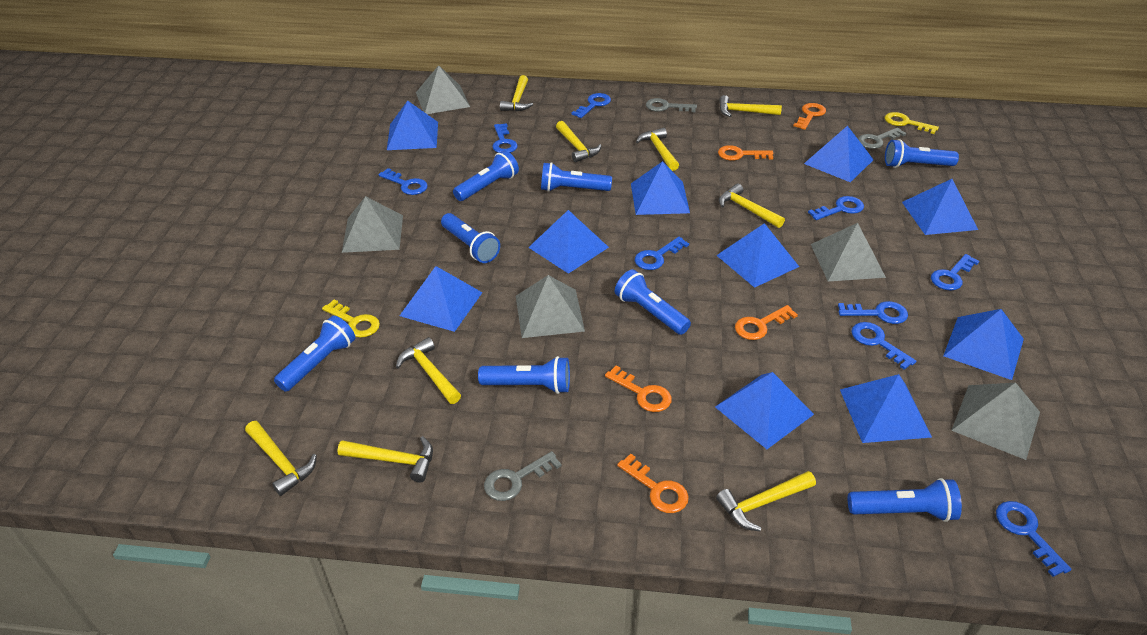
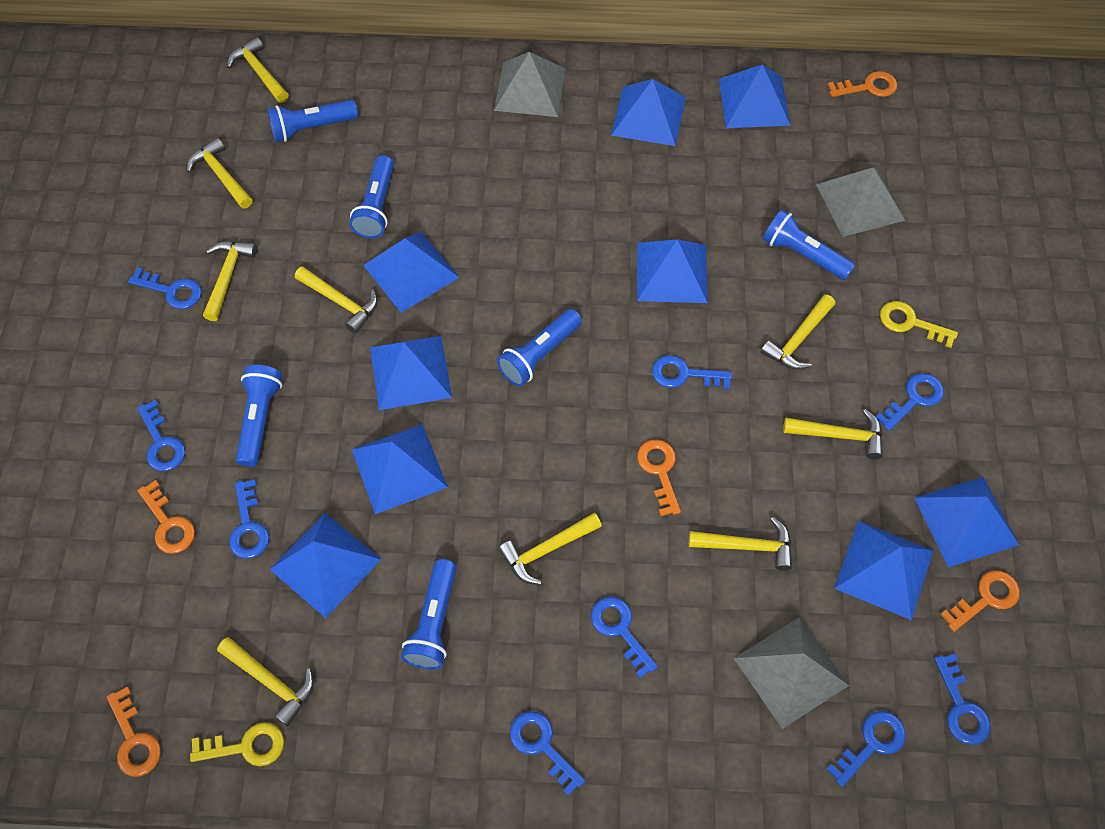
blue flashlight: 8 -> 6
blue pyramid: 10 -> 9
grey key: 3 -> 0
grey pyramid: 5 -> 3

